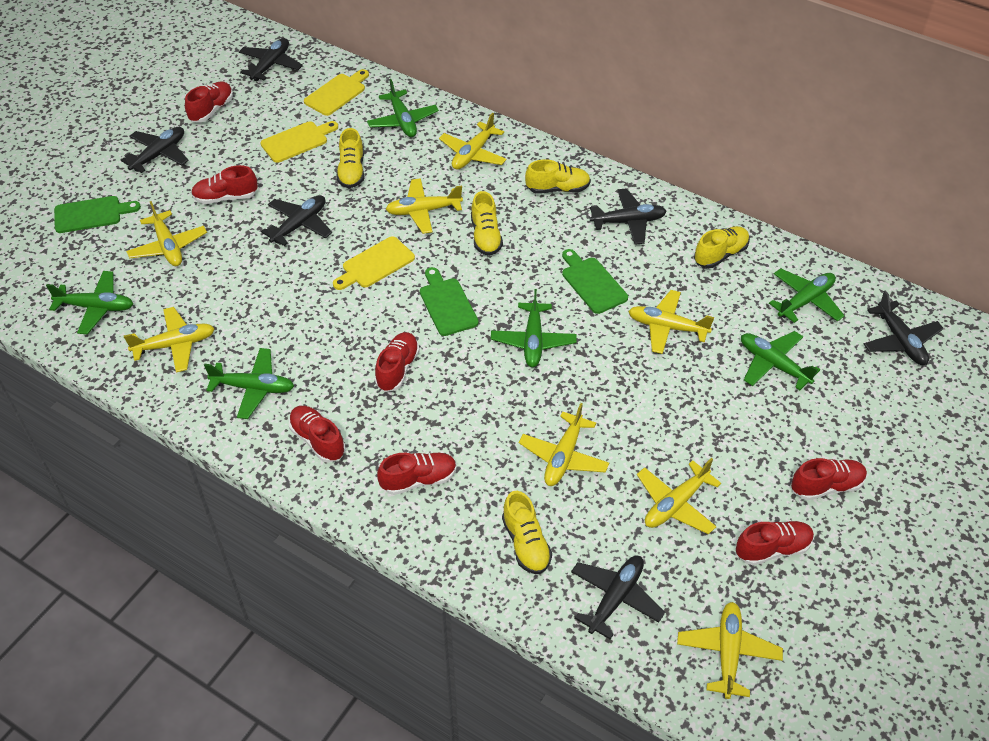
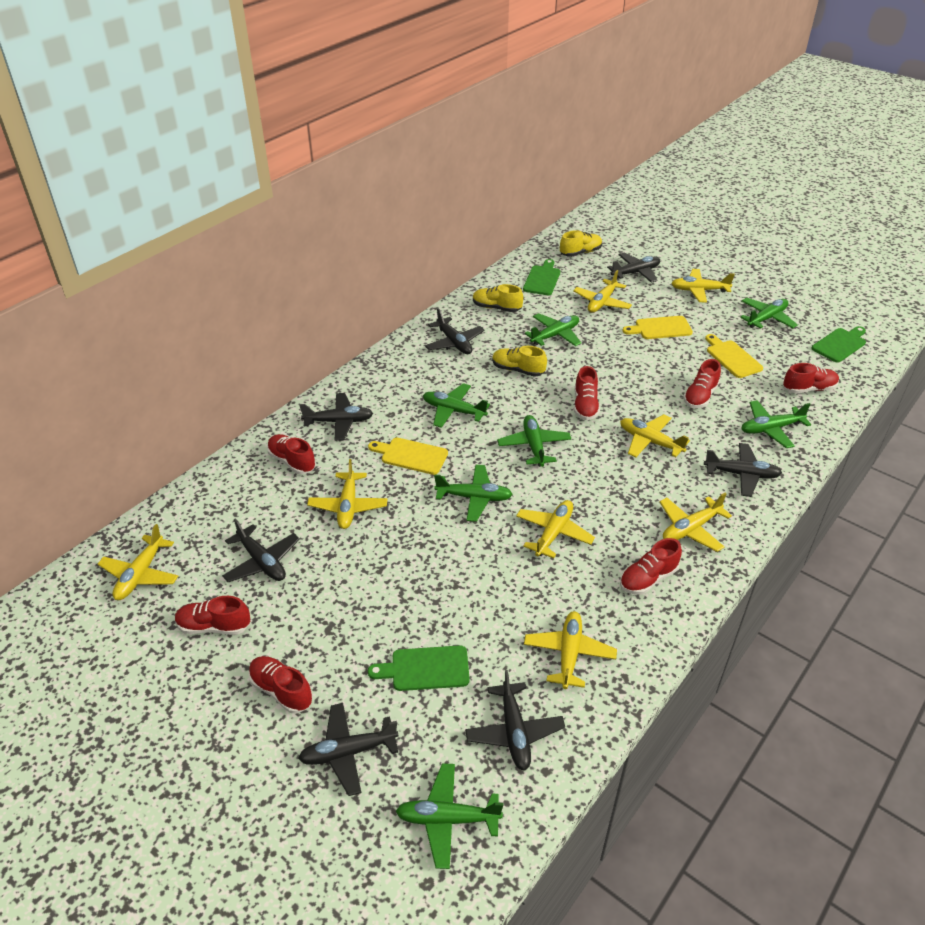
black plane: 6 -> 7
green plane: 6 -> 7
yellow shoe: 5 -> 3

